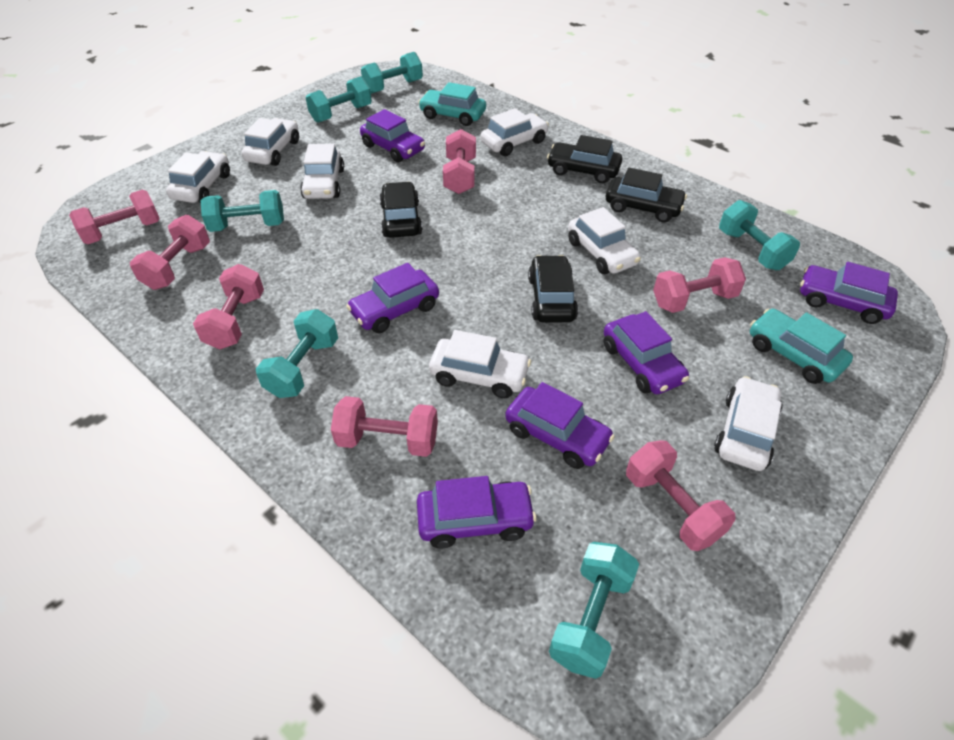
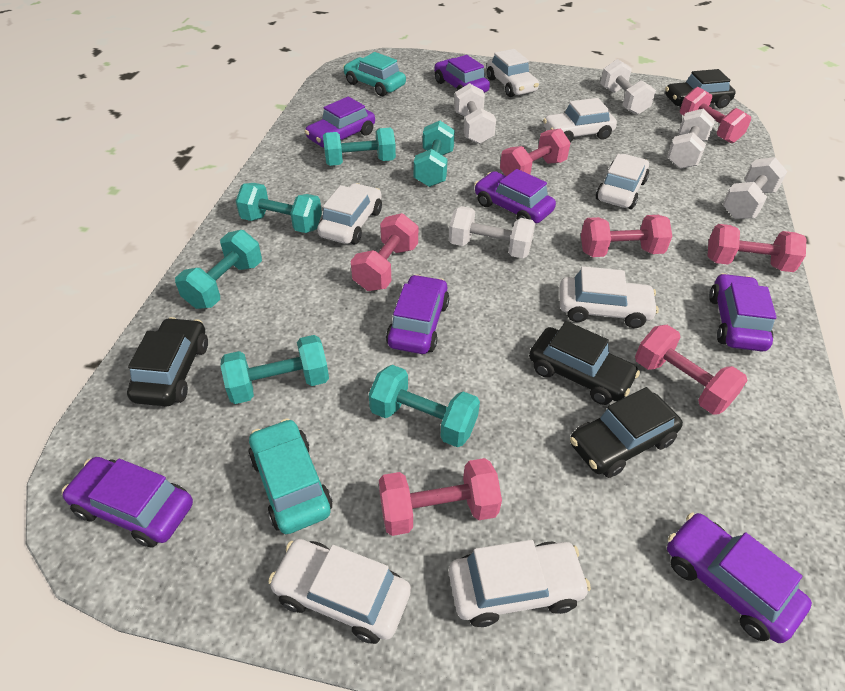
purple car: 6 -> 7
white dumbbell: 0 -> 5

